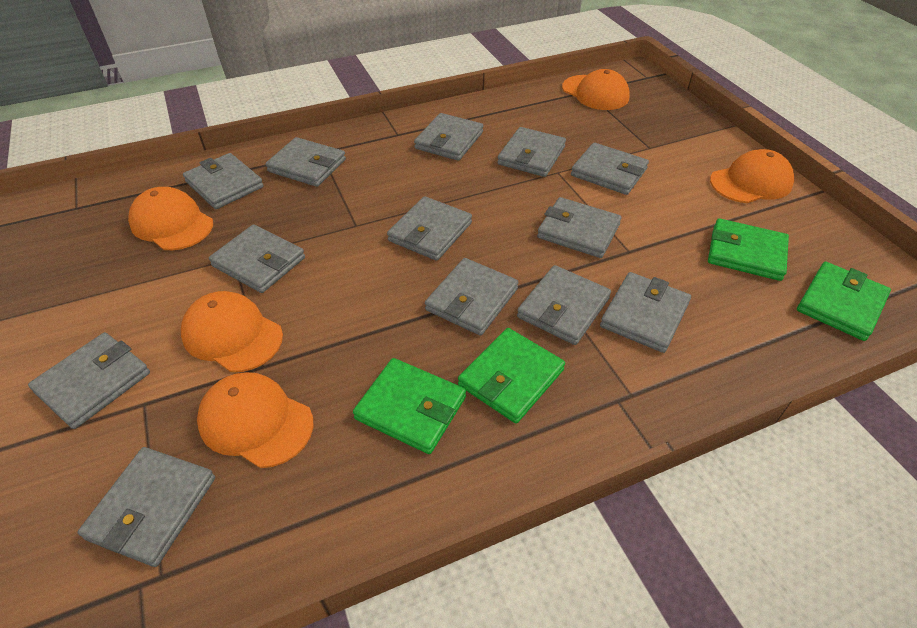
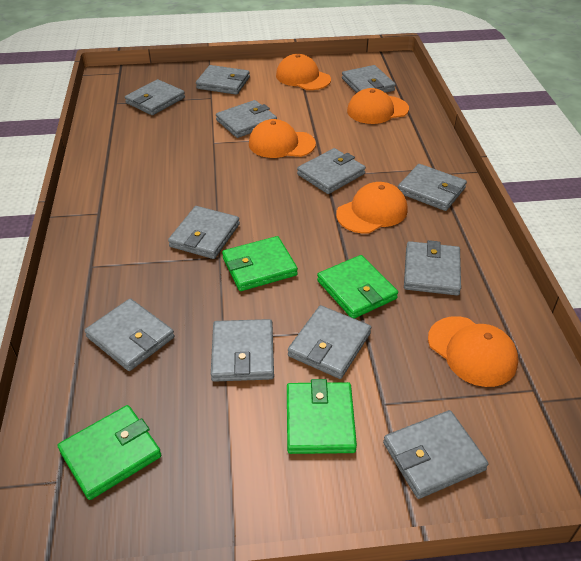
grey wallet: 13 -> 12

